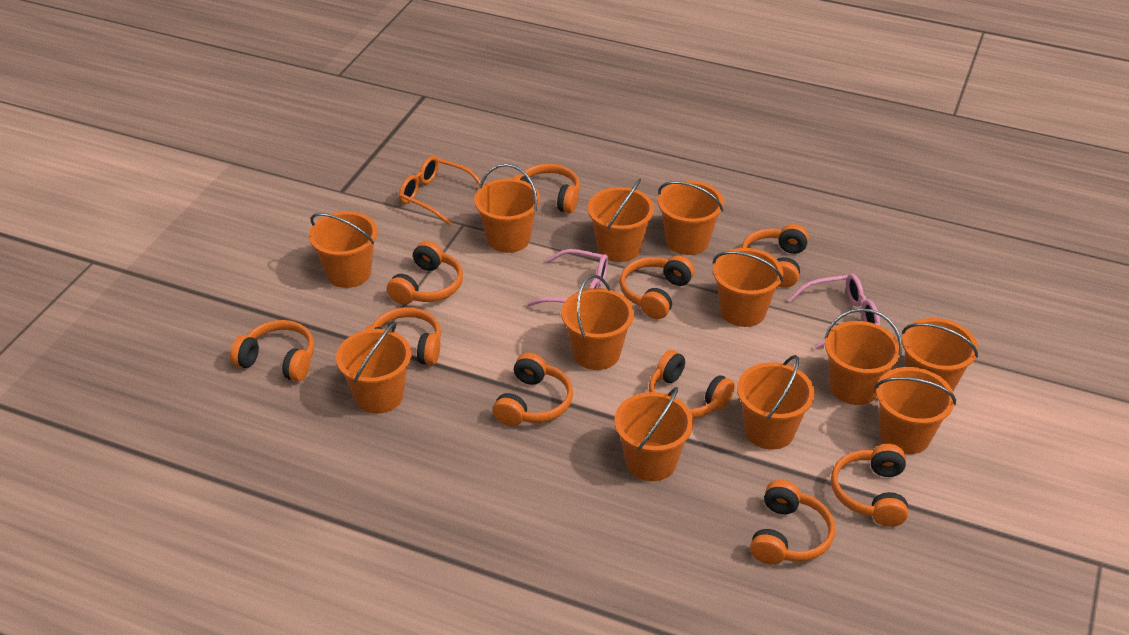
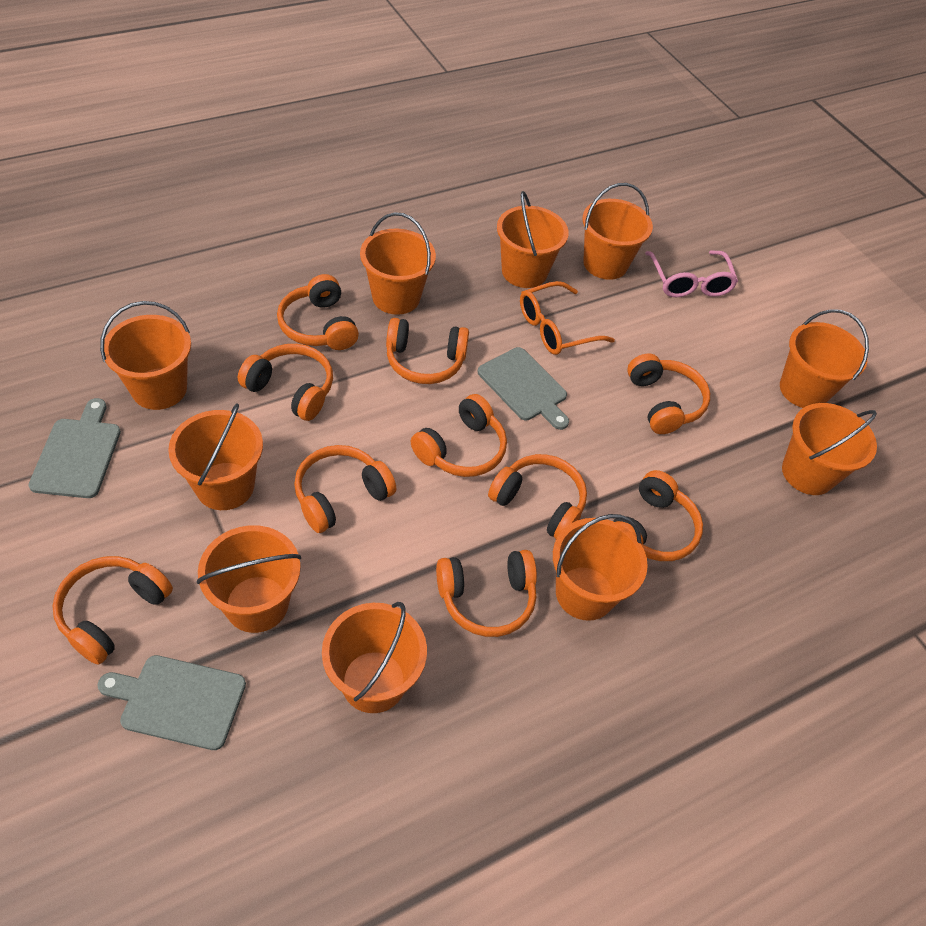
grey cutting board: 0 -> 3
orange bucket: 12 -> 10
pink glasses: 2 -> 1

